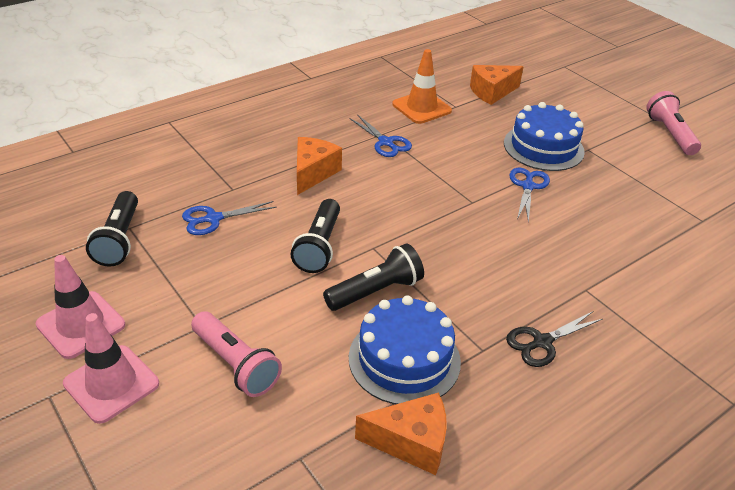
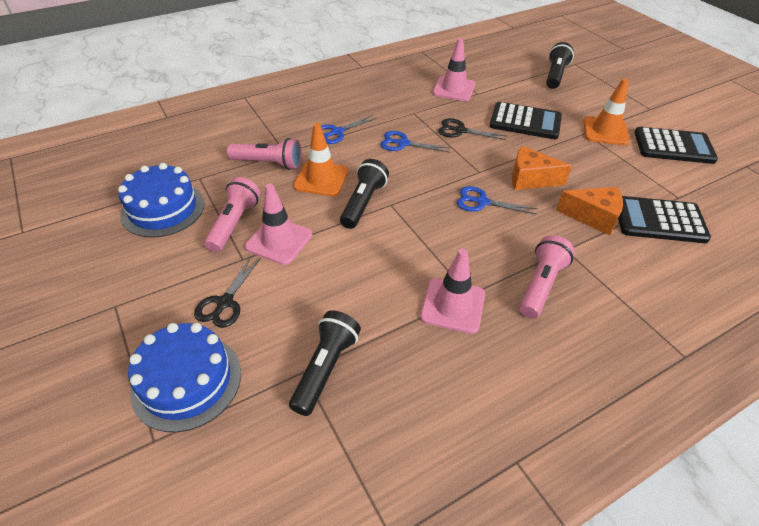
black calculator: 0 -> 3
black scissors: 1 -> 2
orange cheese: 3 -> 2
orange traffic cone: 1 -> 2
pink flashlight: 2 -> 3
pink traffic cone: 2 -> 3

